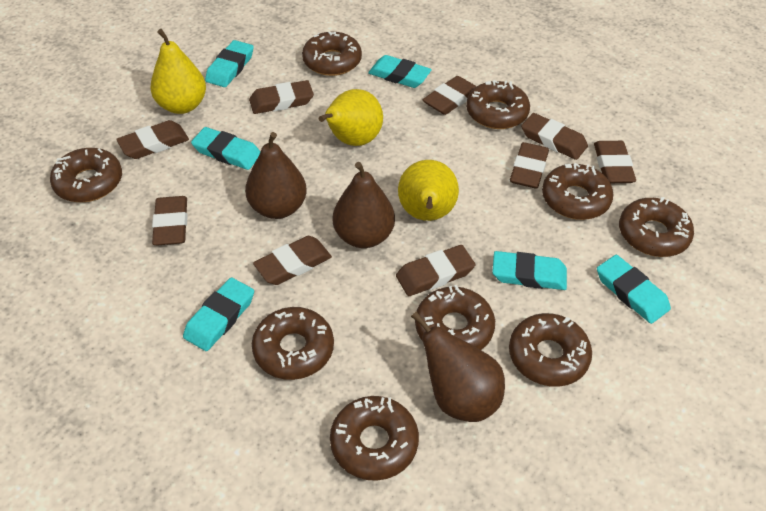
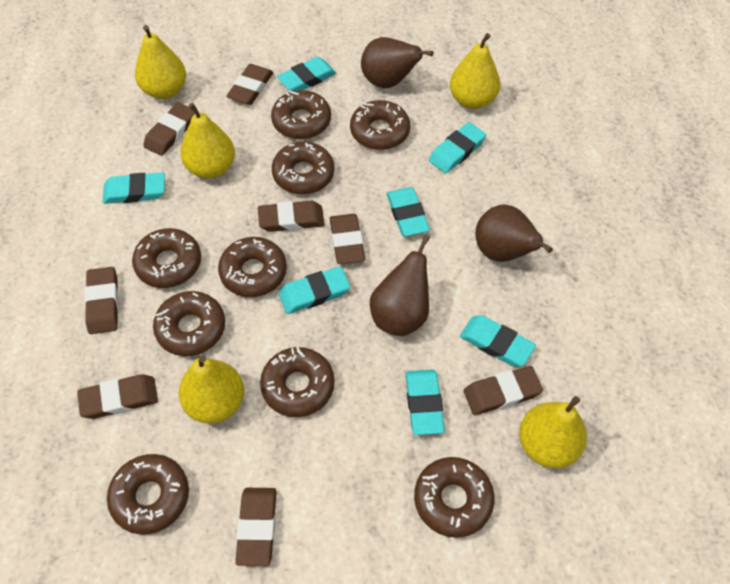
brown eraser: 9 -> 8
turquoise eraser: 6 -> 7
yellow pear: 3 -> 5

